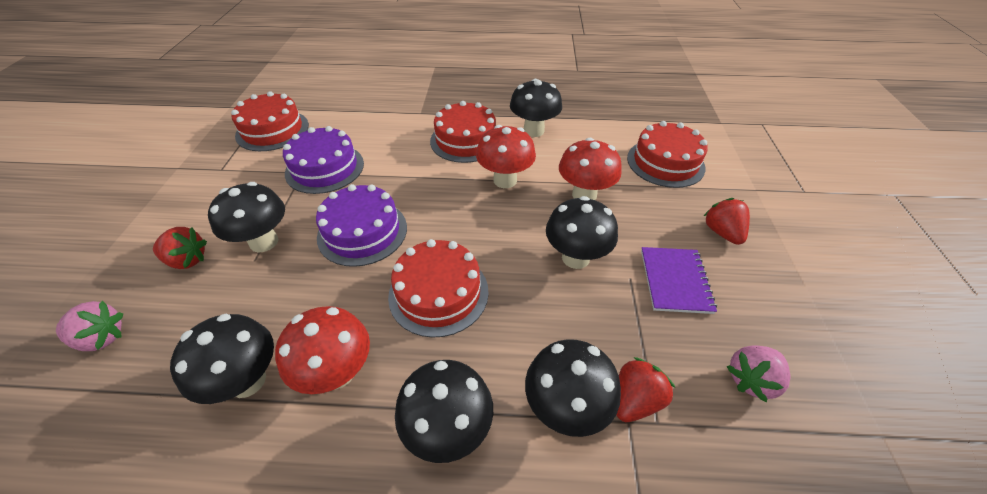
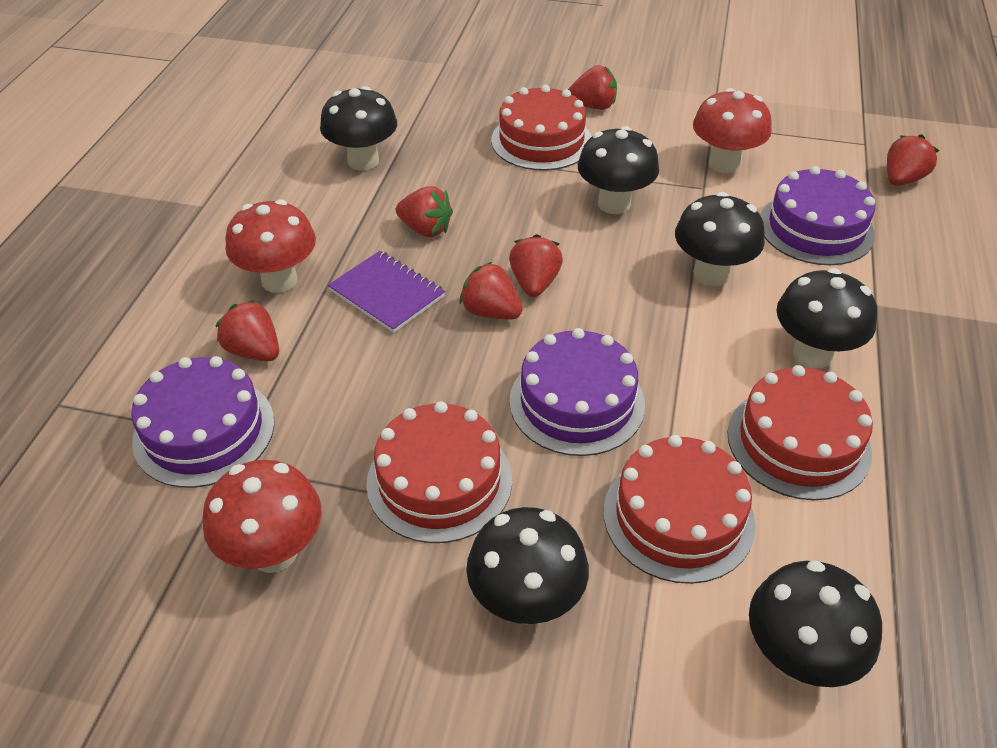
pink strawberry: 2 -> 0
purple cake: 2 -> 3
red strawberry: 3 -> 6

